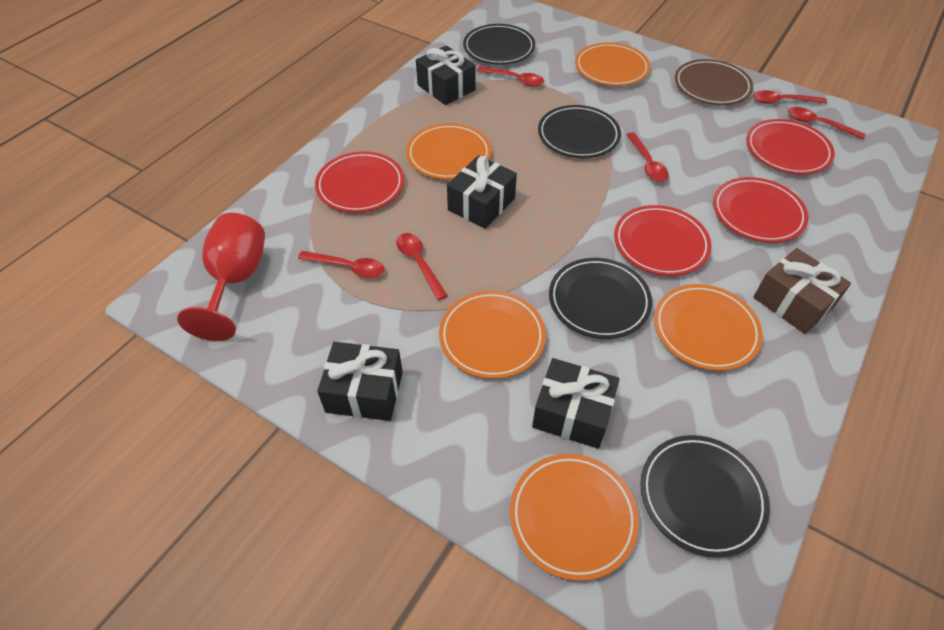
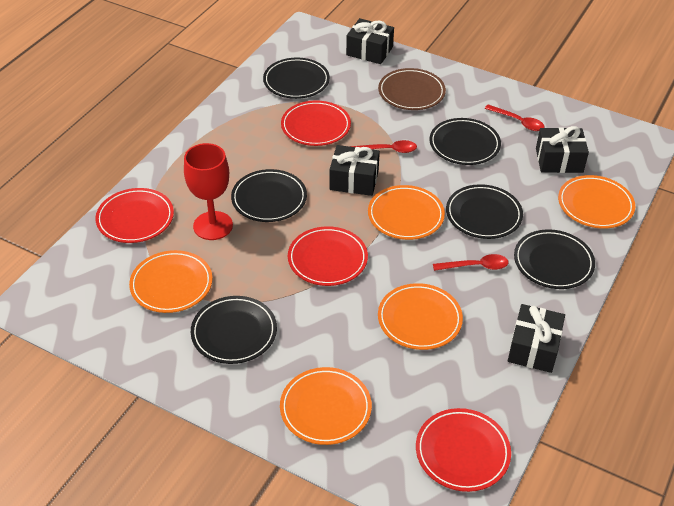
black plate: 4 -> 6
brown gift: 1 -> 0
red spoon: 6 -> 3

